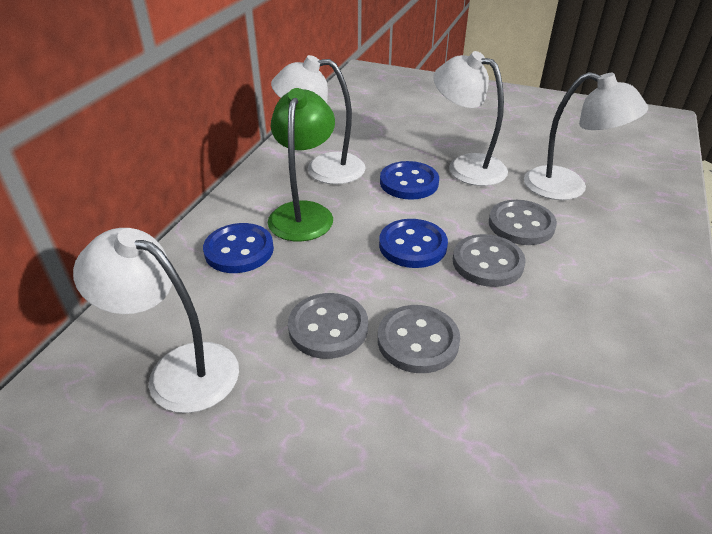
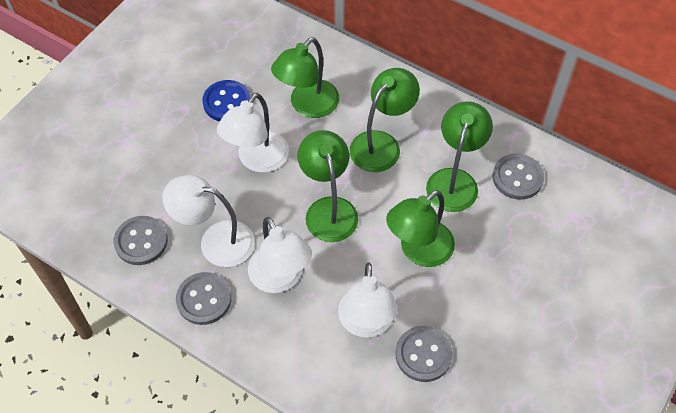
blue button: 3 -> 1
green lamp: 1 -> 5

